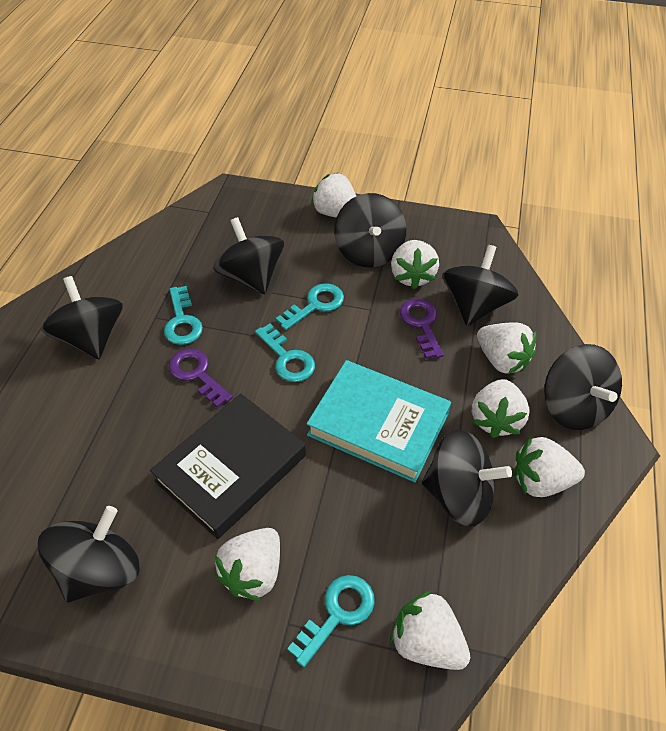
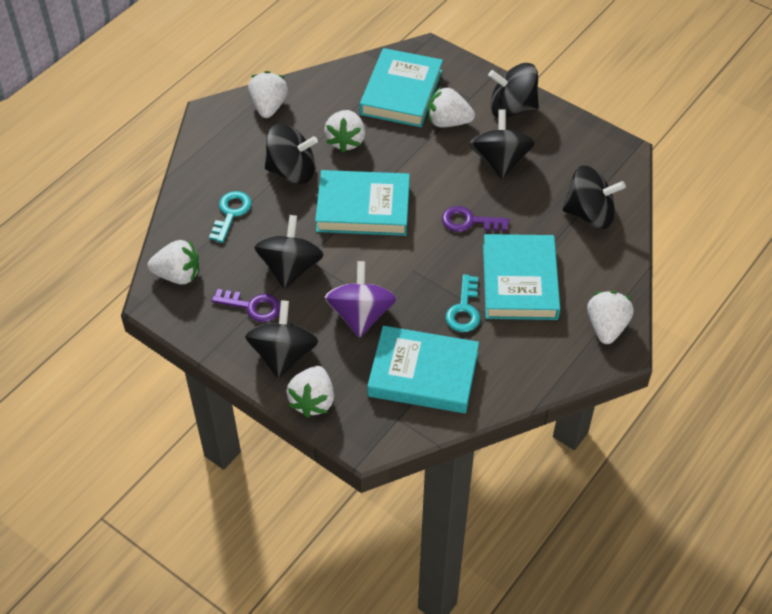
black book: 1 -> 0
black spinning top: 7 -> 6
purple spinning top: 0 -> 1
turquoise book: 1 -> 4
turquoise key: 4 -> 2
white strawberry: 7 -> 6

